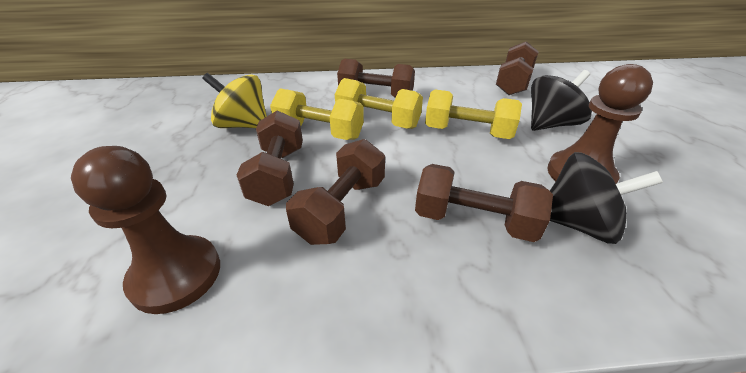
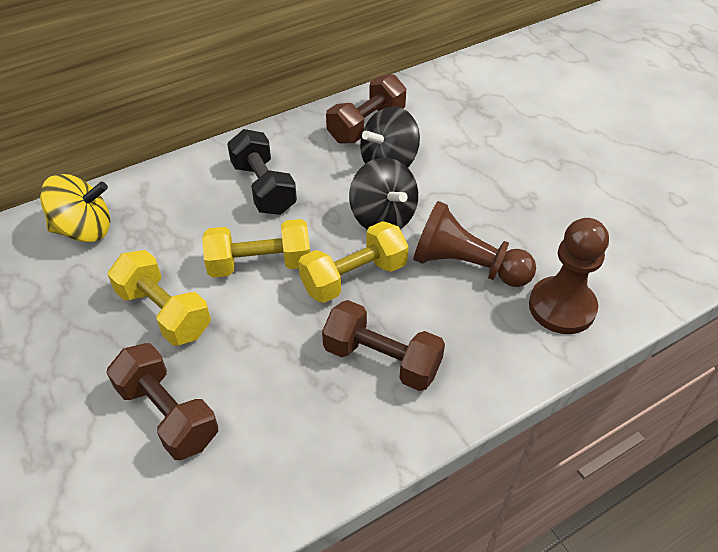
black dumbbell: 0 -> 1
brown dumbbell: 5 -> 3

